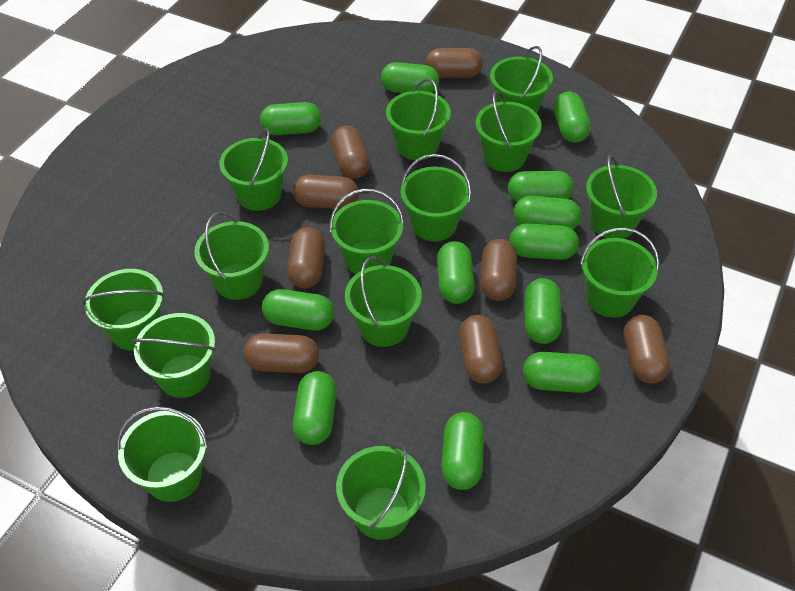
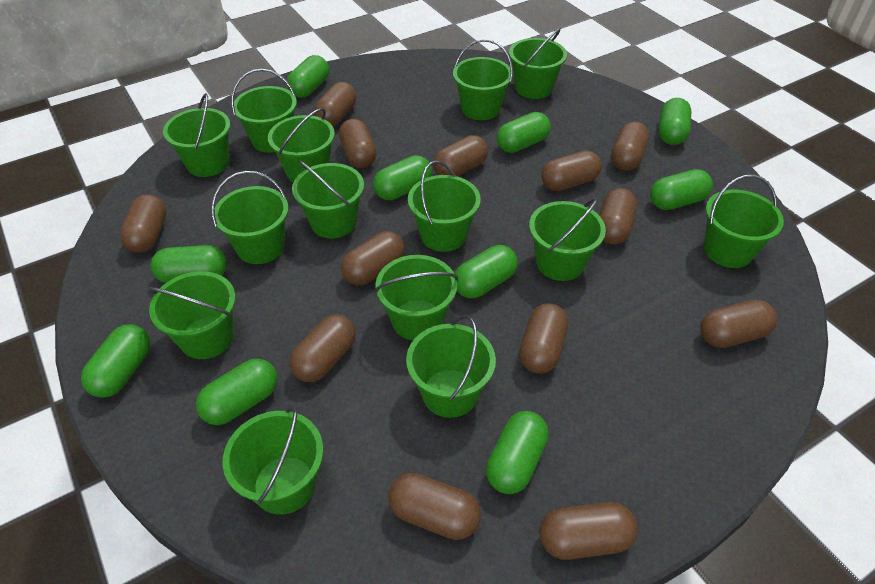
brown capsule: 8 -> 13
green capsule: 12 -> 10

